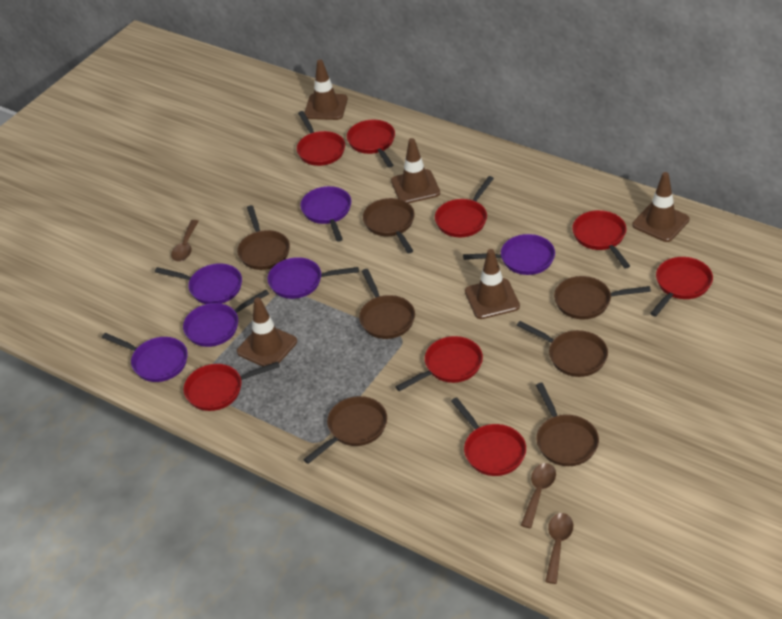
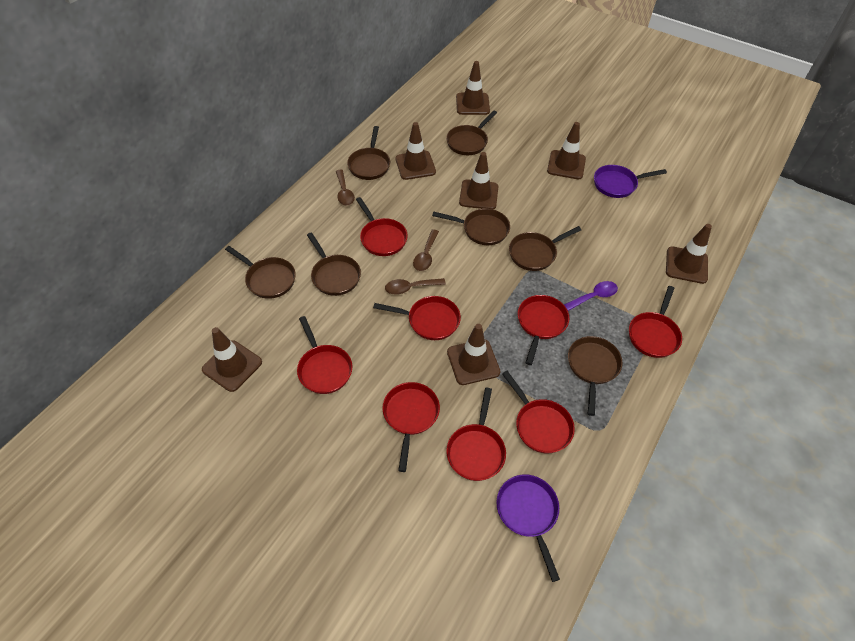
brown traffic cone: 5 -> 7
purple pan: 6 -> 2
purple spoon: 0 -> 1

